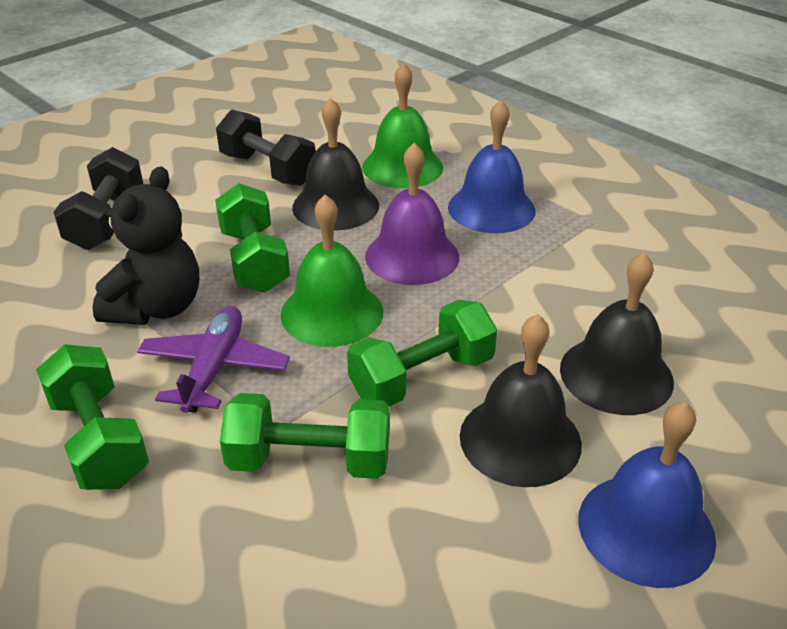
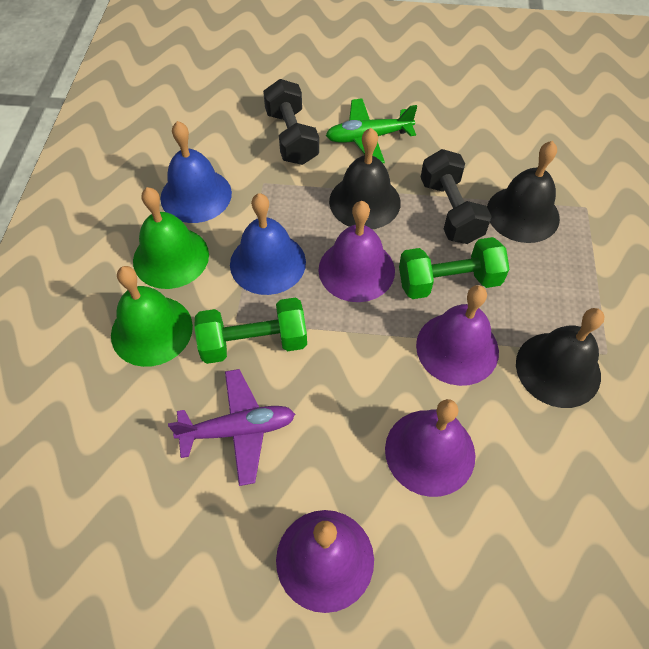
black teddy bear: 1 -> 0
green dumbbell: 4 -> 2
green plane: 0 -> 1
purple bell: 1 -> 4

